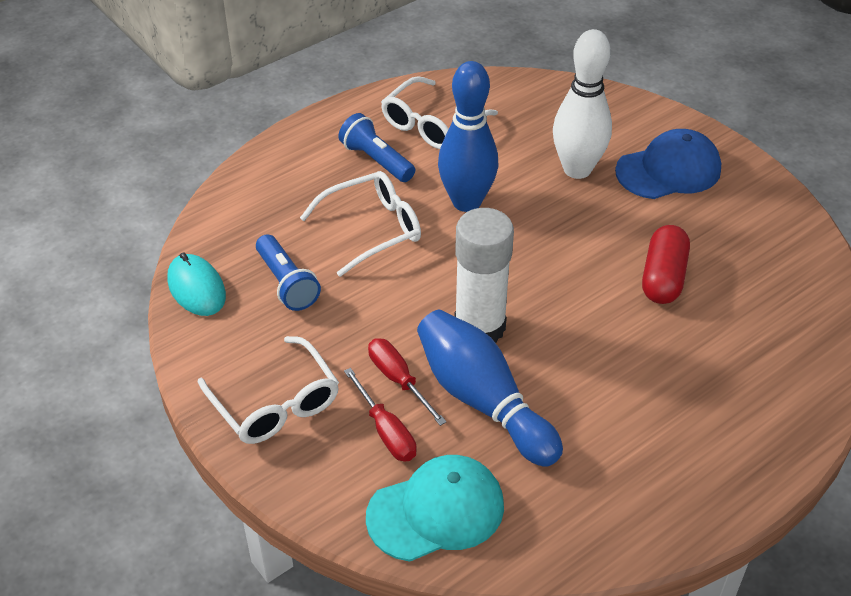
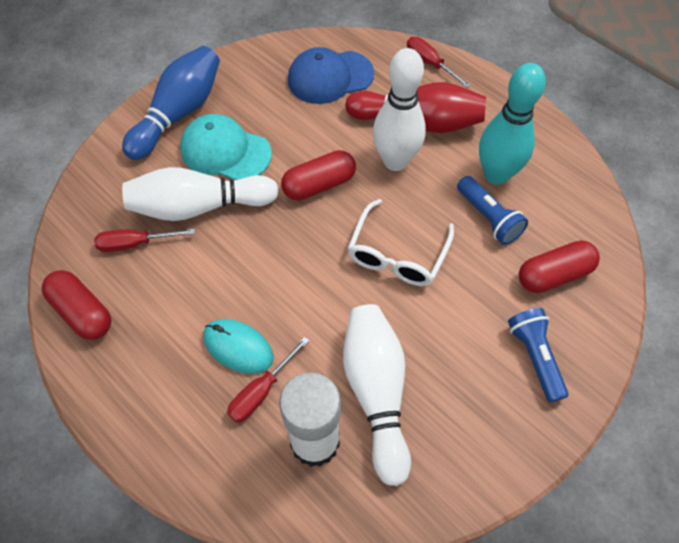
blue bowling pin: 2 -> 1
red bowling pin: 0 -> 1
red capsule: 1 -> 3
red screwdriver: 2 -> 3
turquoise bowling pin: 0 -> 1
white bowling pin: 1 -> 3
white glasses: 3 -> 1

